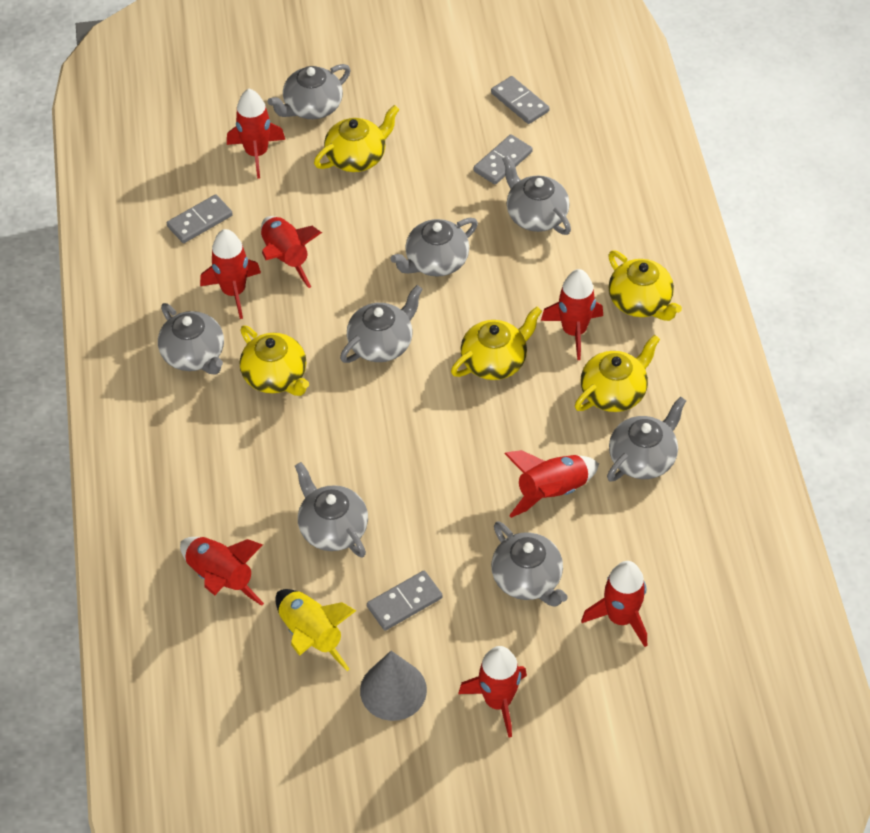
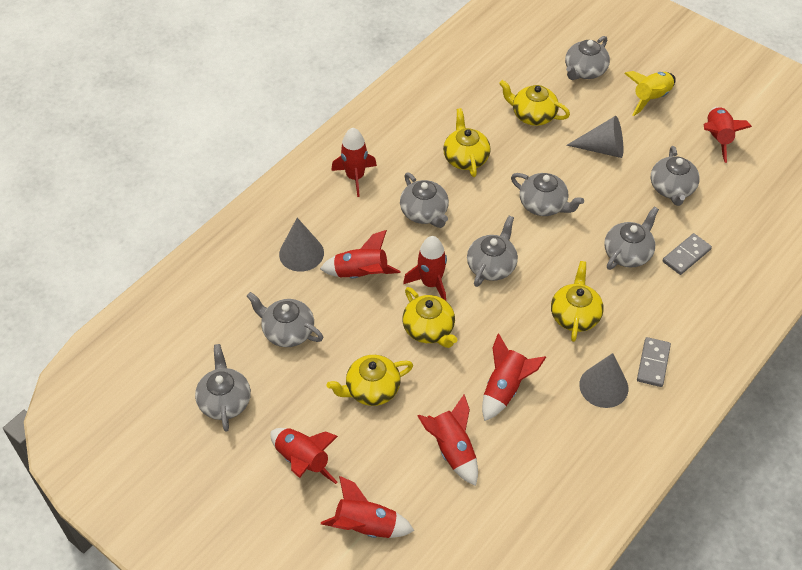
grey cone: 1 -> 3
grey domino: 4 -> 2

